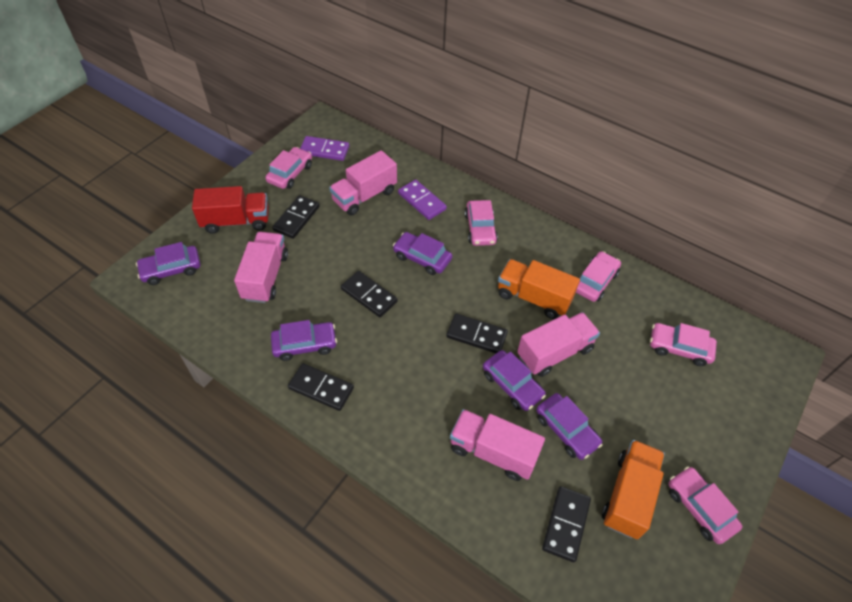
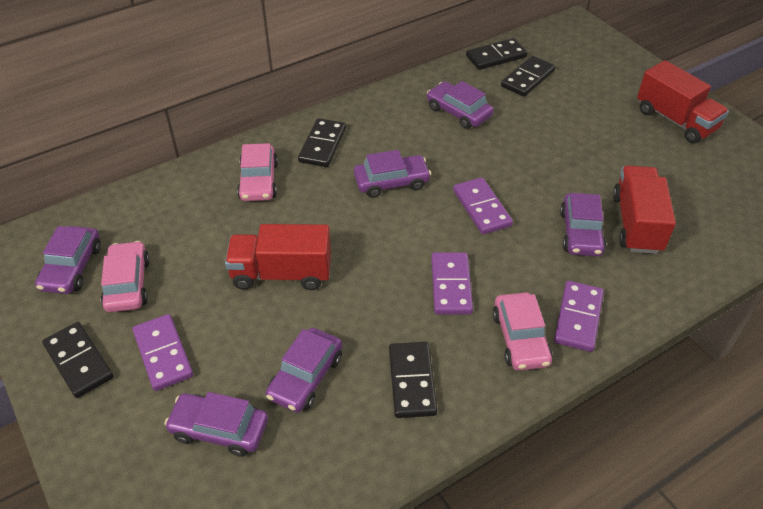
orange truck: 2 -> 0
pink car: 5 -> 3
pink truck: 4 -> 0
purple car: 5 -> 6
purple domino: 2 -> 4
red truck: 1 -> 3

